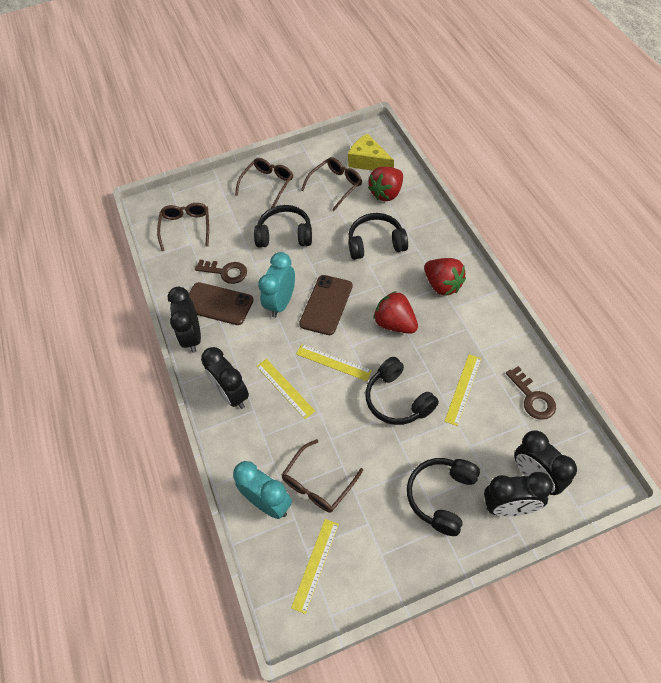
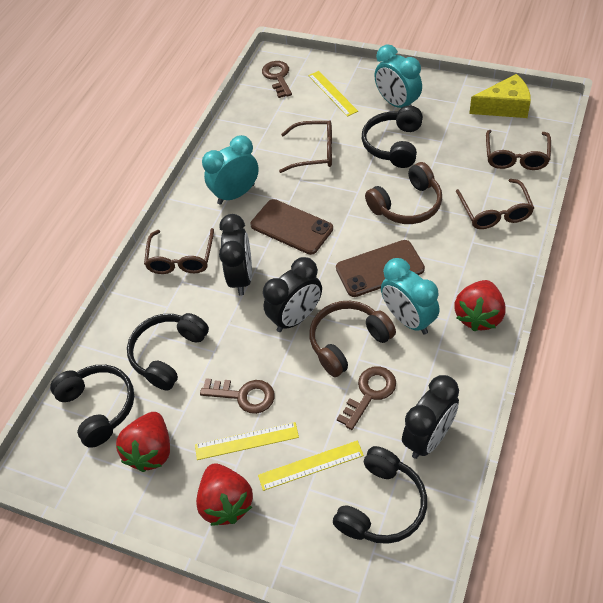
black clock: 4 -> 3
brown headphones: 0 -> 2
brown key: 2 -> 3
turquoise clock: 2 -> 3
yellow ruler: 4 -> 3

